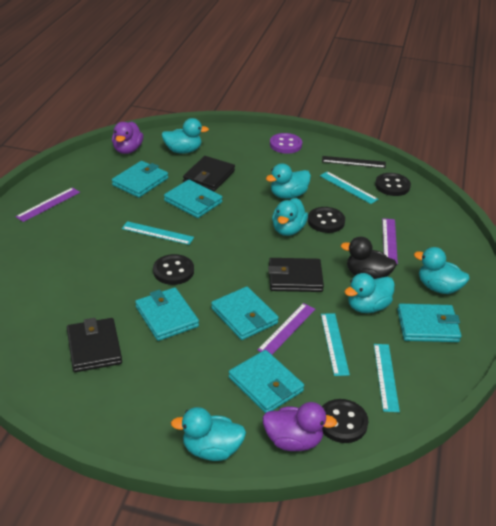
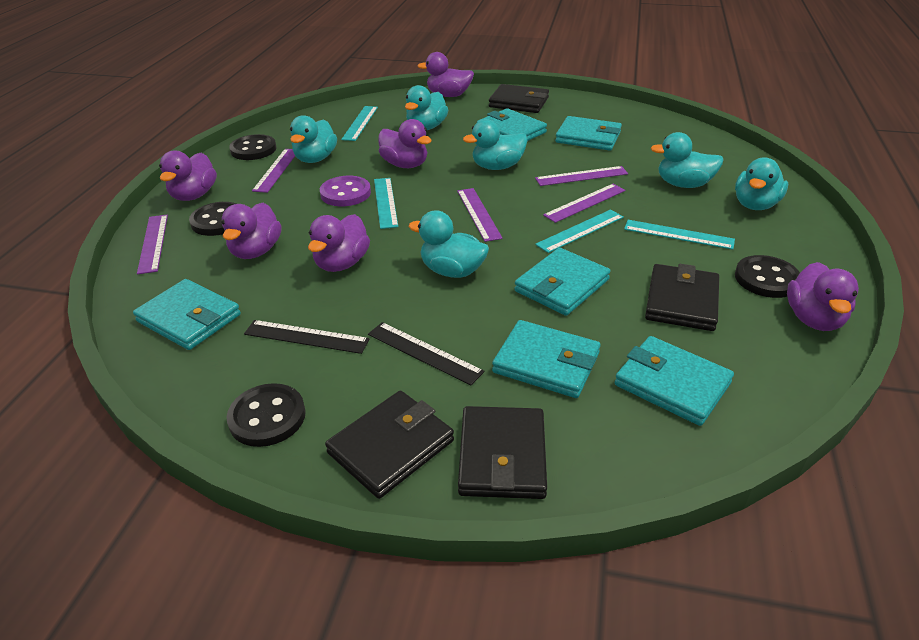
black duck: 1 -> 0
black ruler: 1 -> 2
black wallet: 3 -> 4
purple duck: 2 -> 6
purple ruler: 3 -> 5

